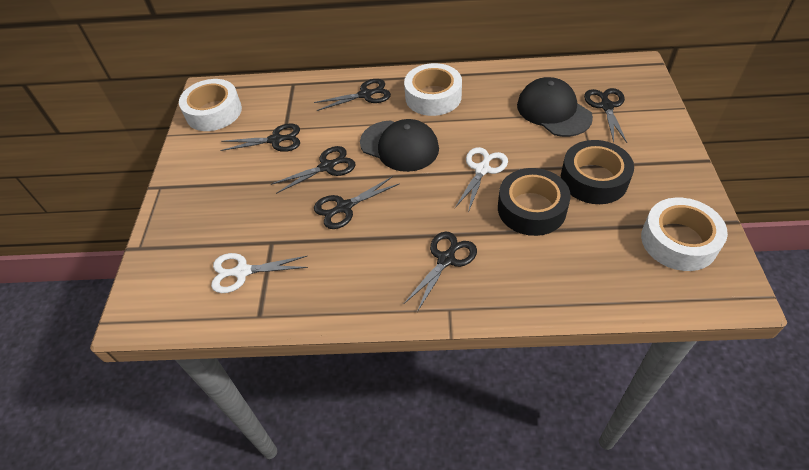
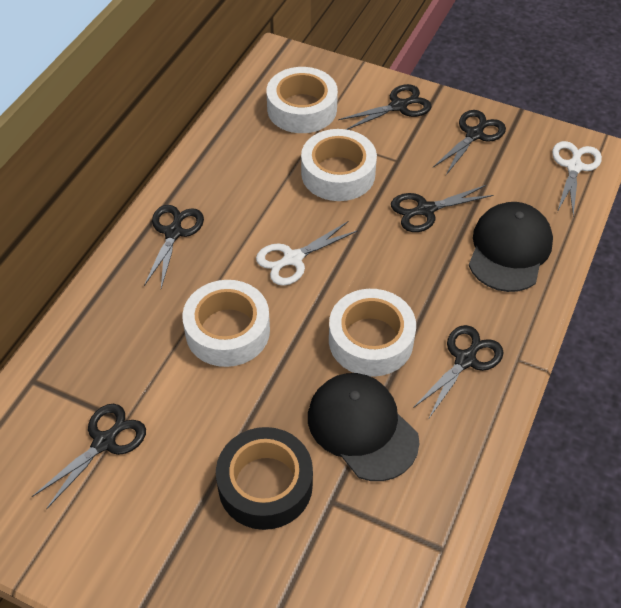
black tape: 2 -> 1
white tape: 3 -> 4

